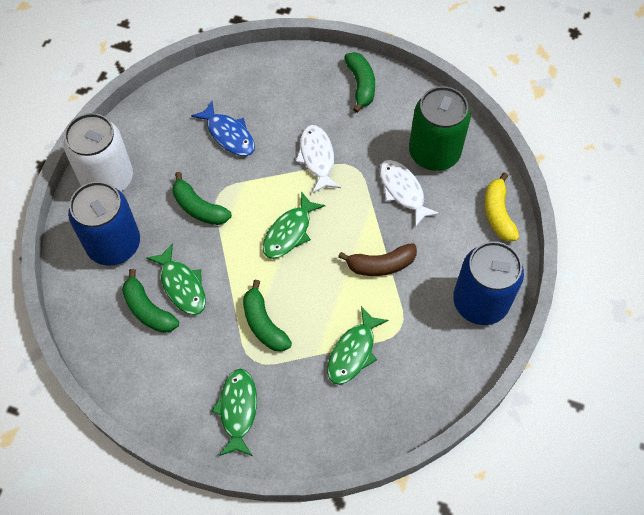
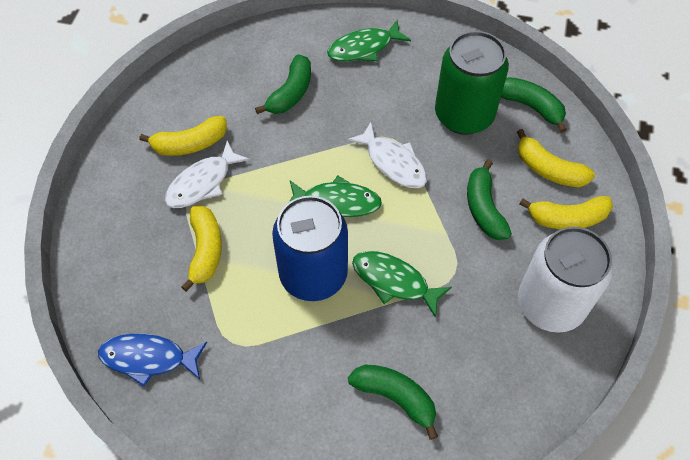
blue can: 2 -> 1
brown banana: 1 -> 0
green fish: 4 -> 3
yellow banana: 1 -> 4

